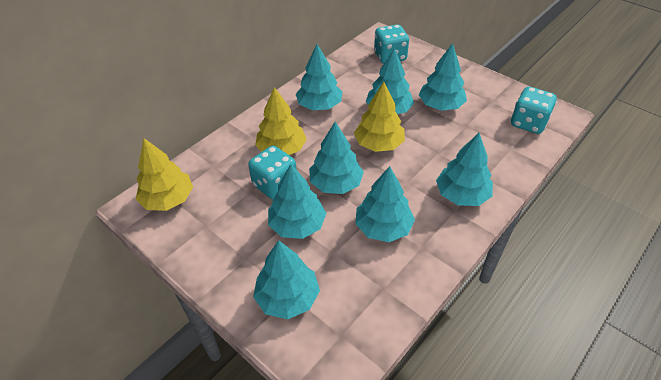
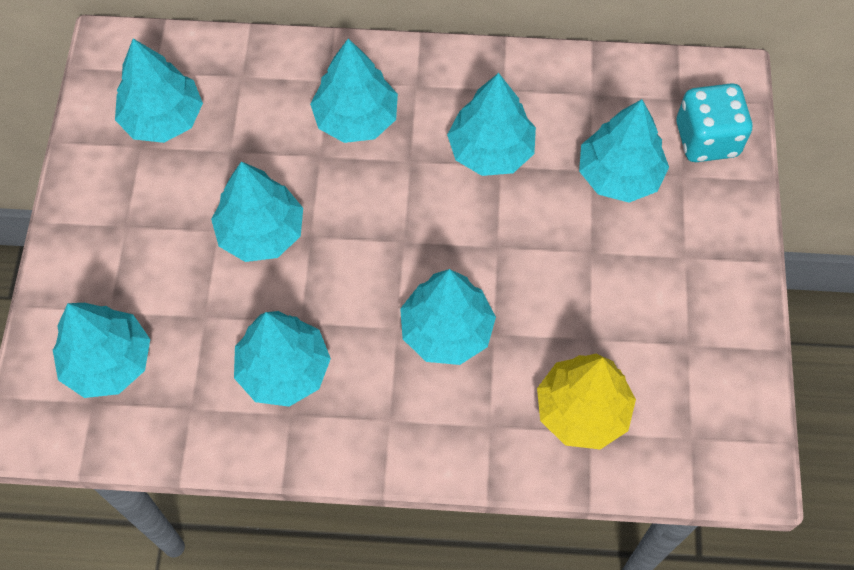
turquoise dice: 3 -> 1
yellow tree: 3 -> 1

